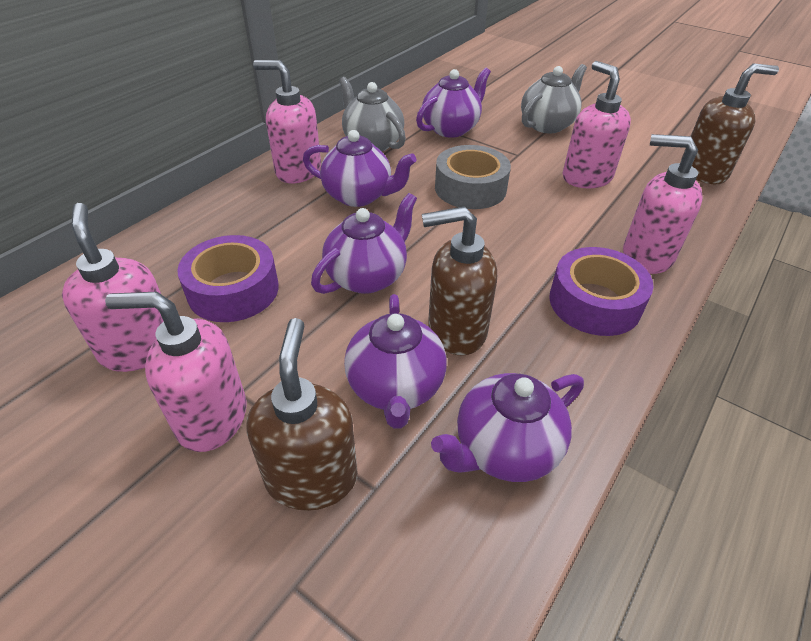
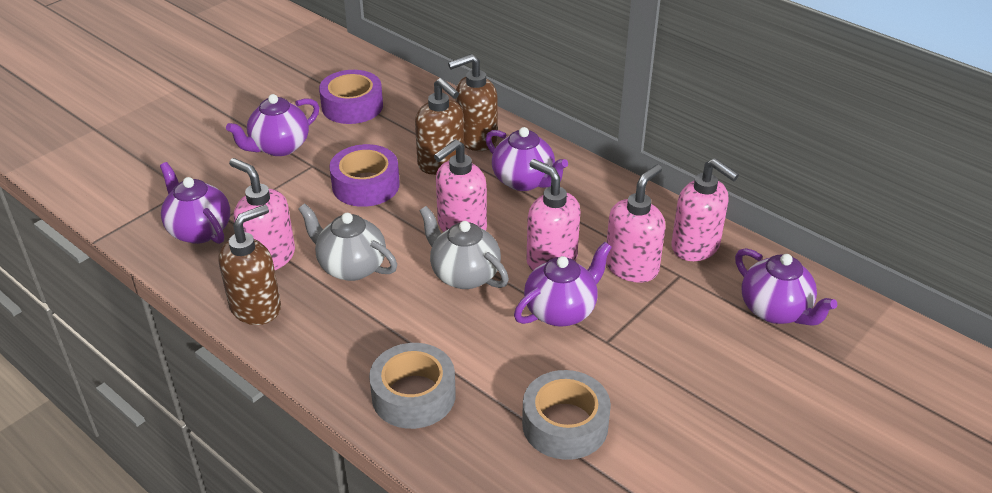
grey tape: 1 -> 2

